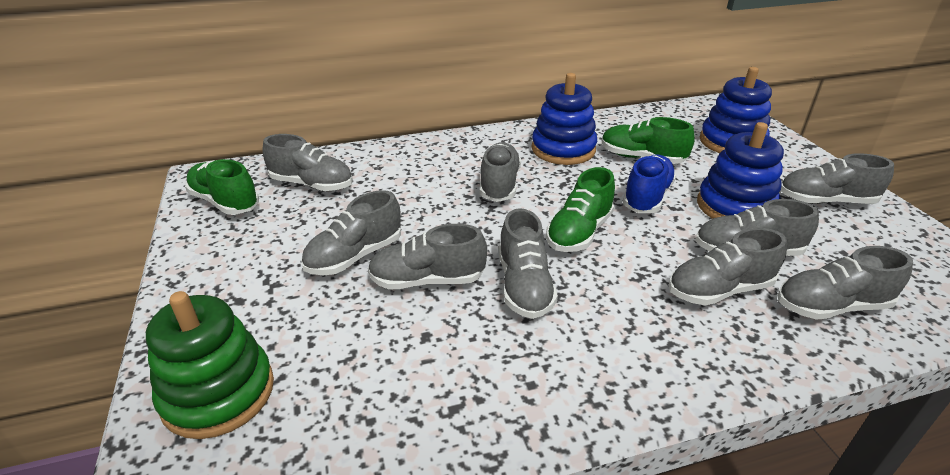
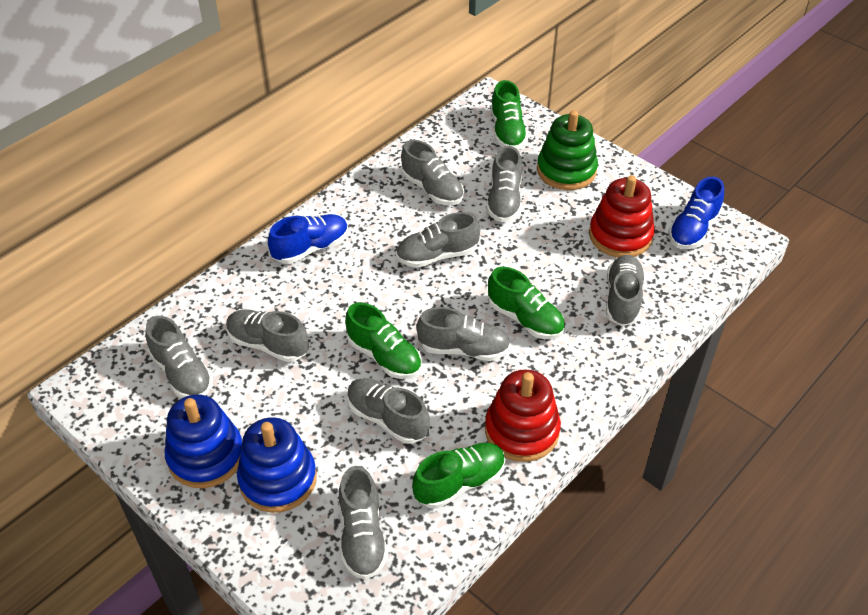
blue shoe: 1 -> 2
blue stacking toy: 3 -> 2
green shoe: 3 -> 4
red stacking toy: 0 -> 2

